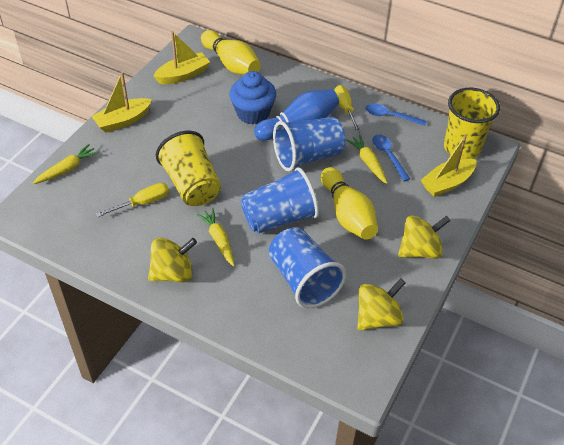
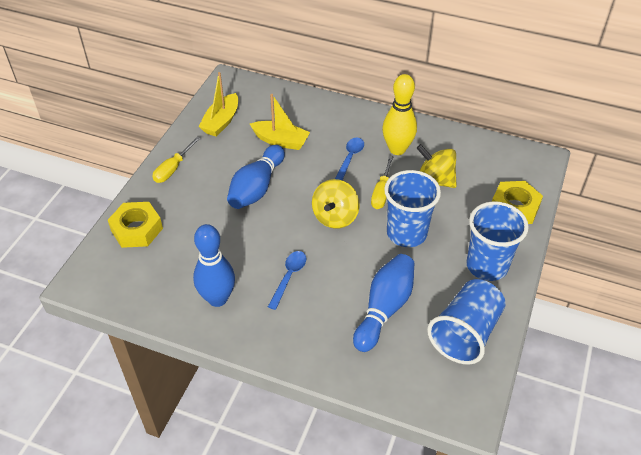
blue bowling pin: 1 -> 3
blue cupcake: 1 -> 0
yellow boat: 3 -> 2
yellow bowling pin: 2 -> 1
yellow carrot: 3 -> 0
yellow cup: 2 -> 0
yellow nut: 0 -> 2
yellow spinning top: 3 -> 2

